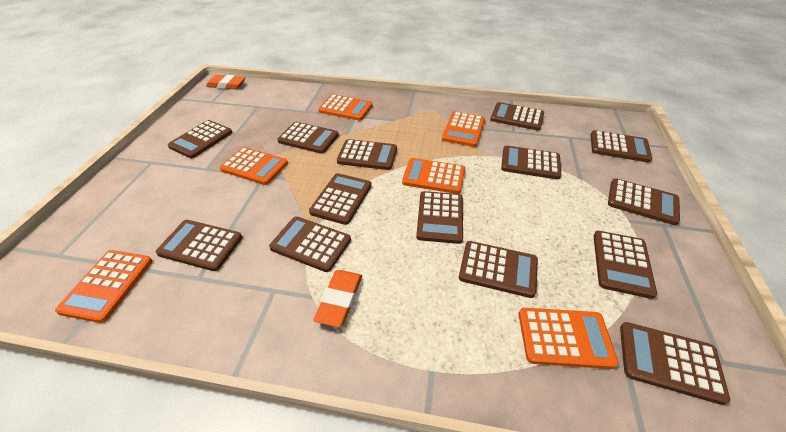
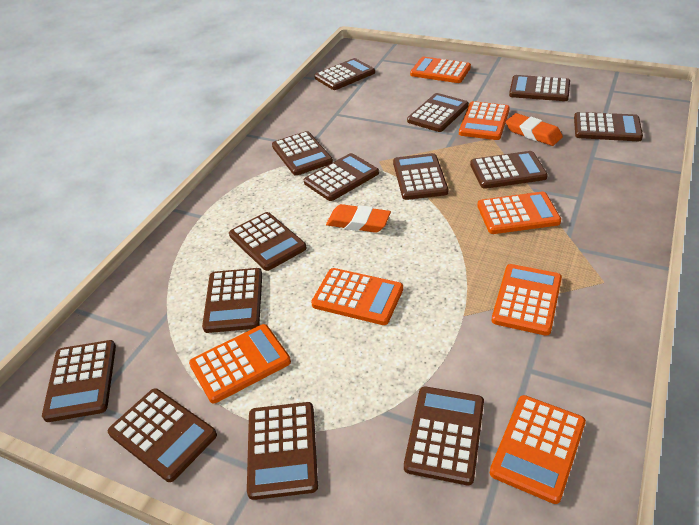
orange calculator: 6 -> 7

